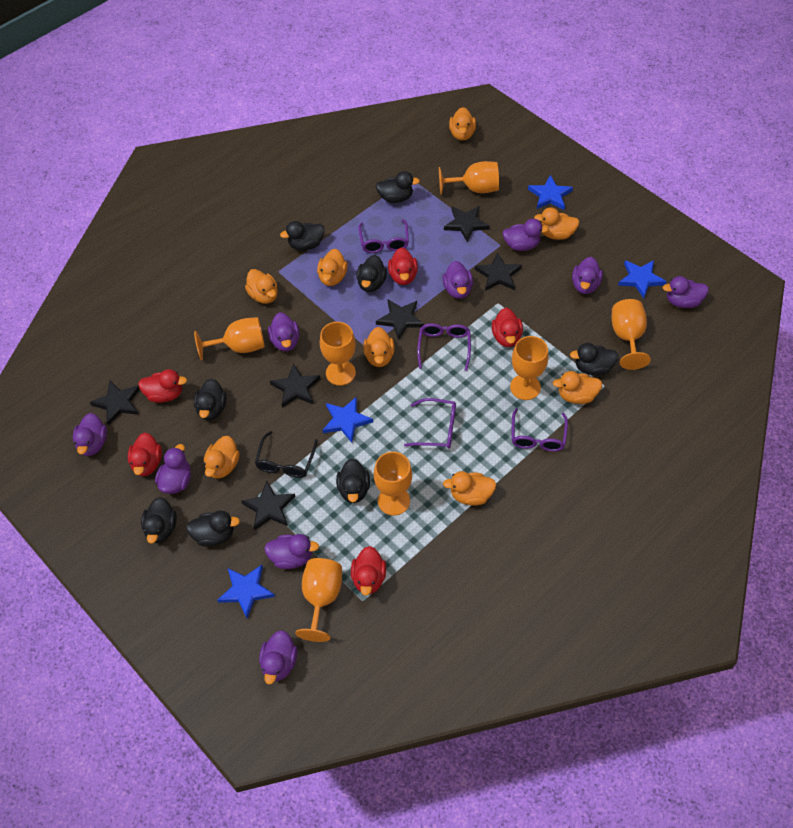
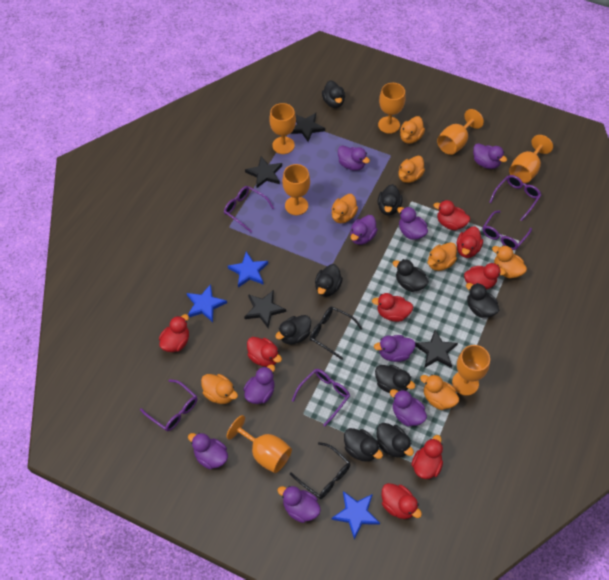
black duck: 8 -> 9
black glasses: 1 -> 2
black star: 6 -> 4
blue star: 4 -> 3
orange duck: 8 -> 7
purple glasses: 4 -> 5
red duck: 5 -> 8

